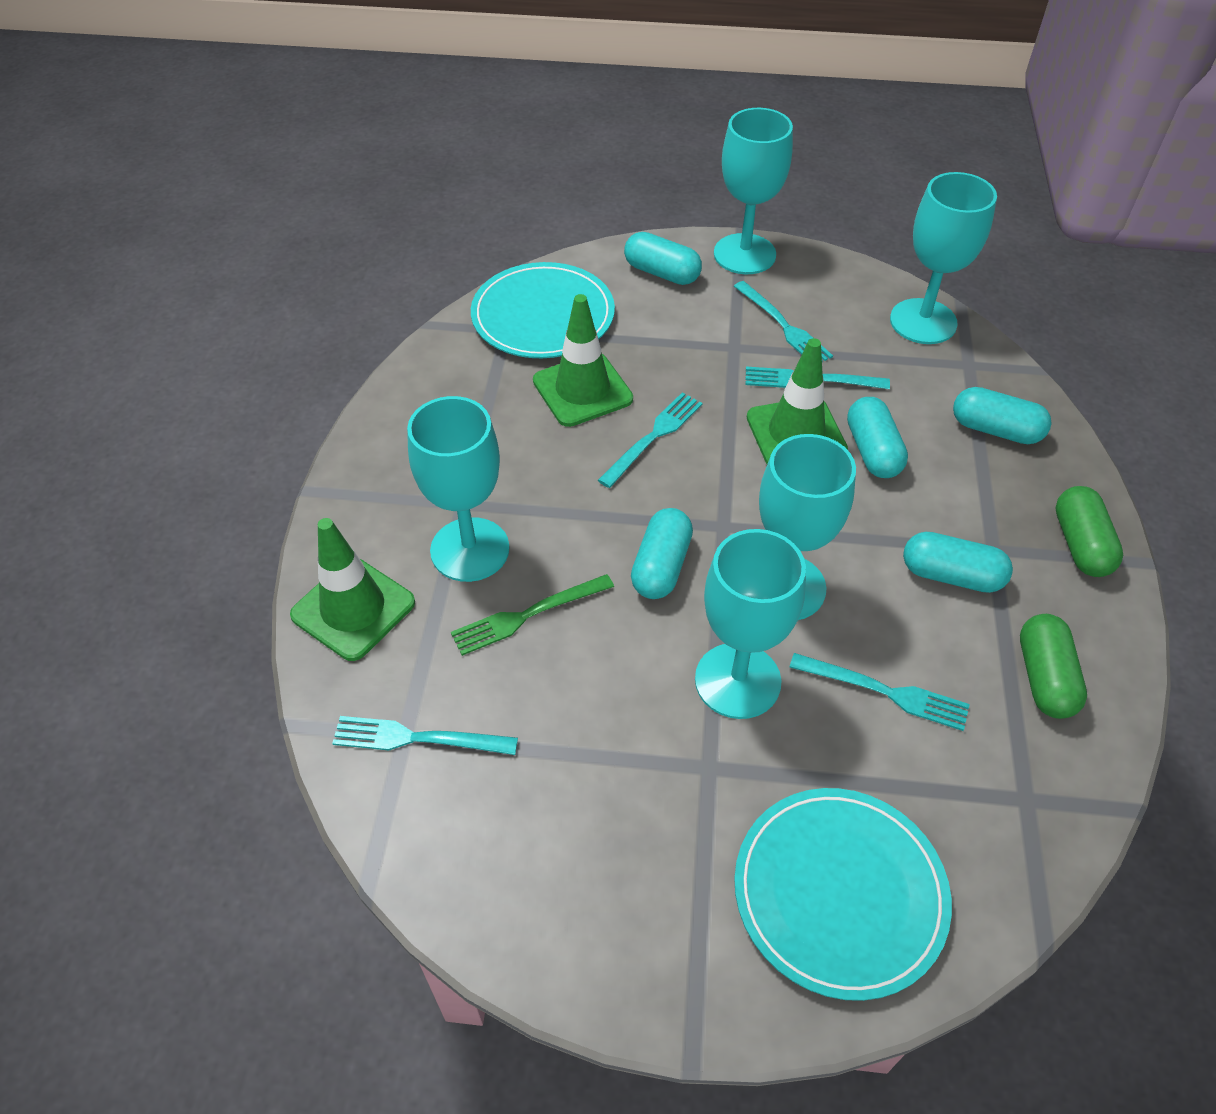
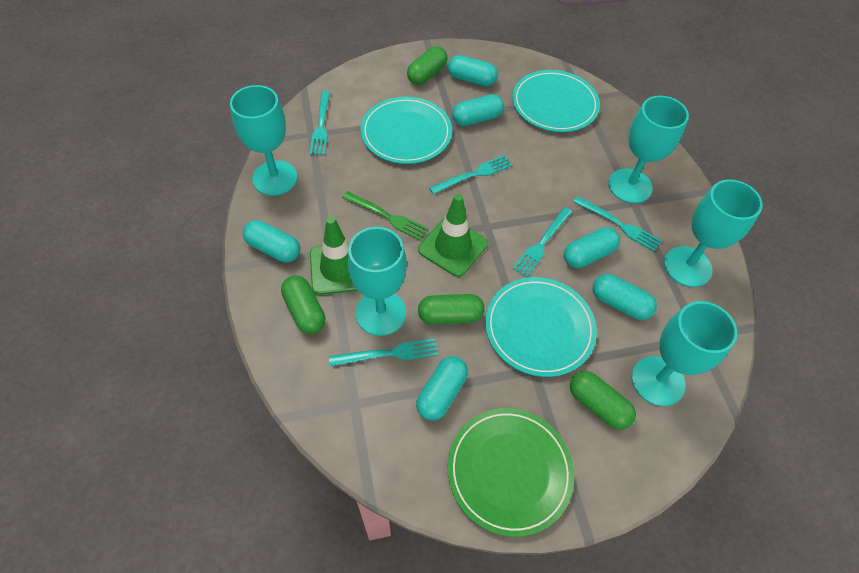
green capsule: 2 -> 4
green plate: 0 -> 1
green traffic cone: 3 -> 2
turquoise capsule: 5 -> 6
turquoise plate: 2 -> 3

